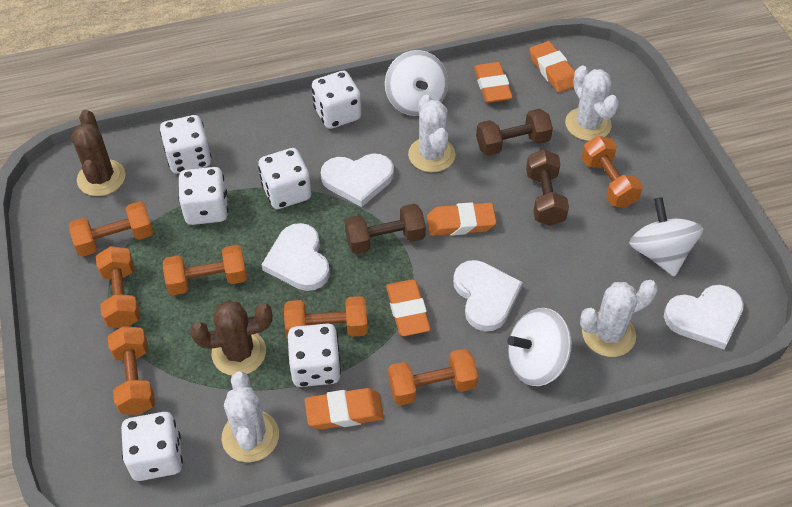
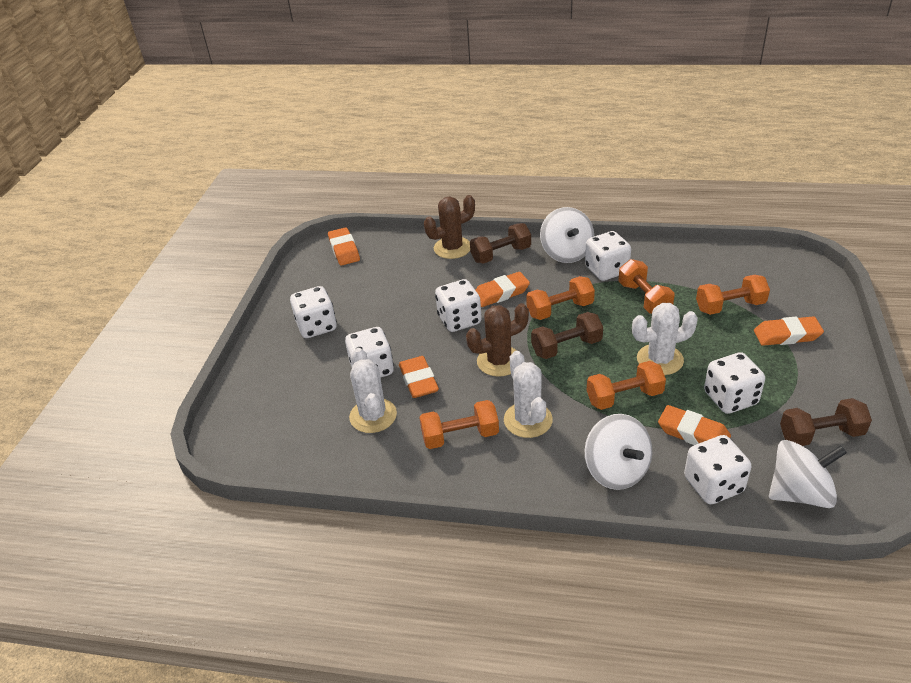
orange dumbbell: 7 -> 5
white cactus: 4 -> 3
white heart: 4 -> 0

